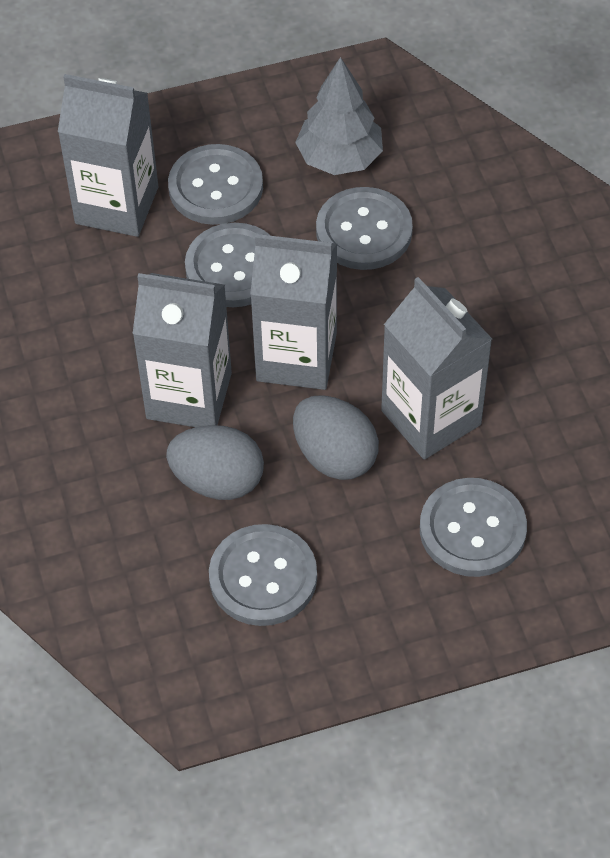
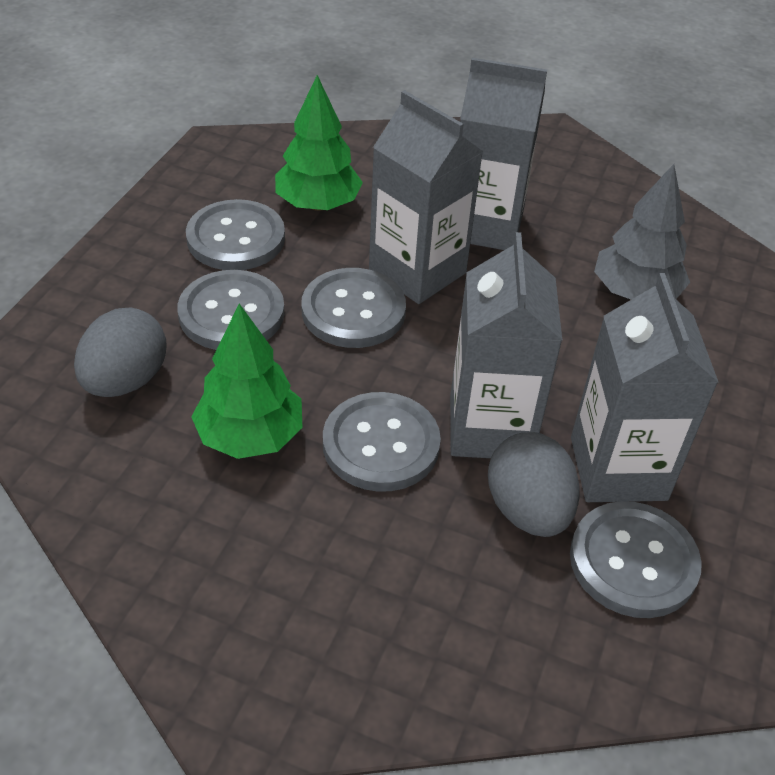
green tree: 0 -> 2

